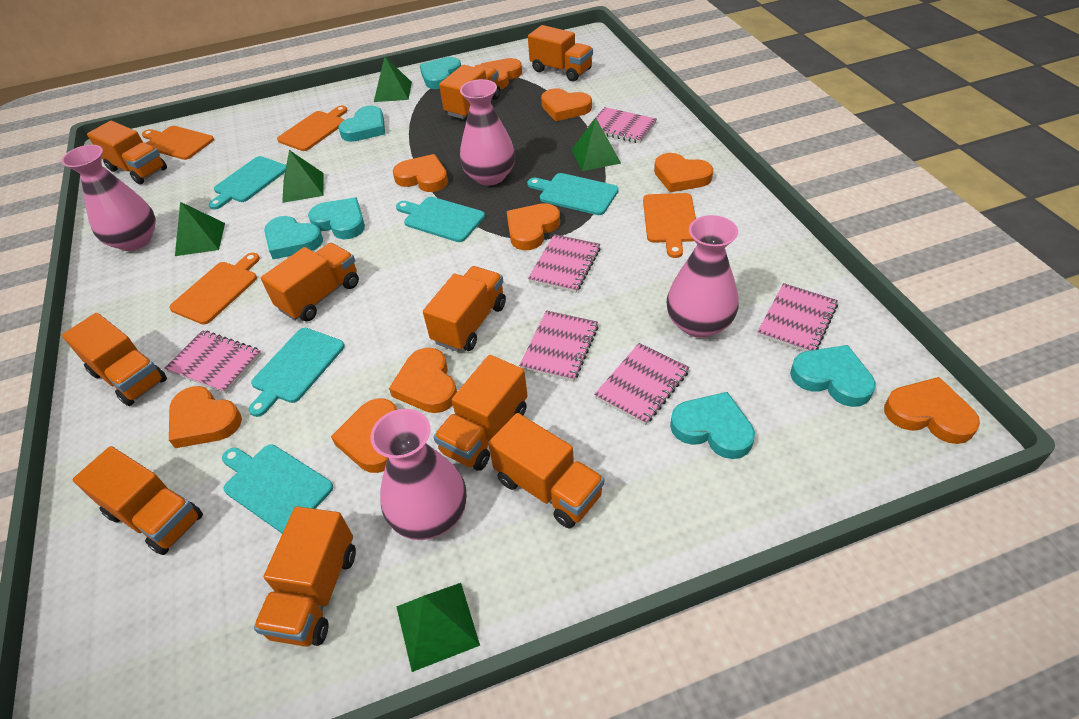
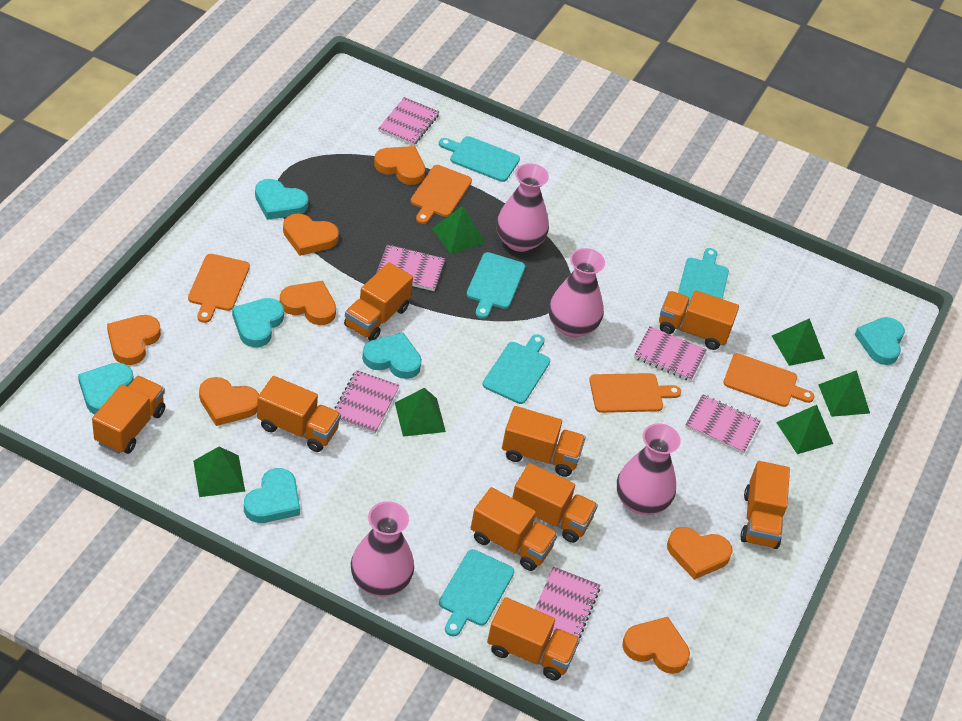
green pyramid: 5 -> 6
orange heart: 9 -> 7
orange truck: 10 -> 9

